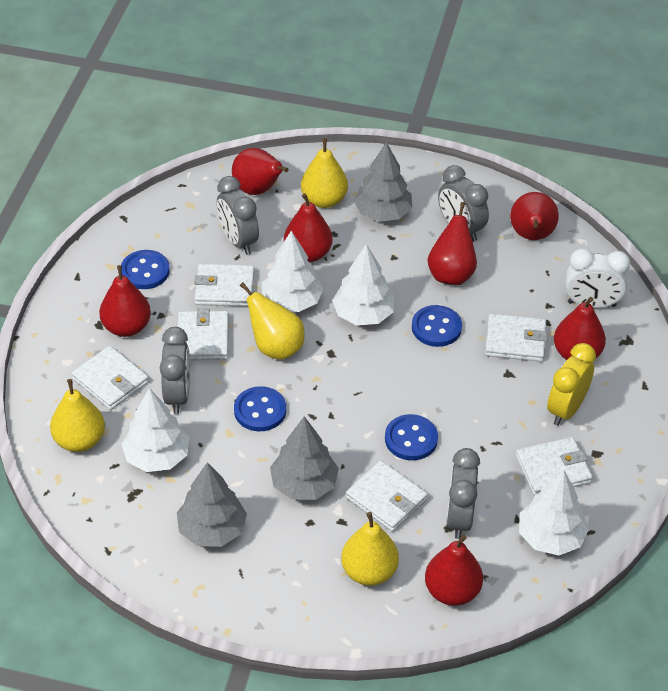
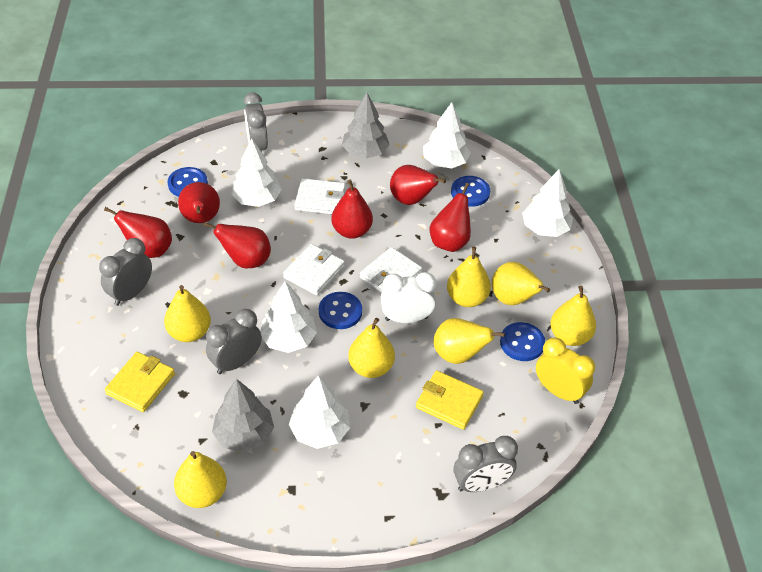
grey tree: 3 -> 2
red pear: 7 -> 6
white tree: 4 -> 5
white wallet: 6 -> 3
yellow pear: 4 -> 7
yellow wallet: 0 -> 2

